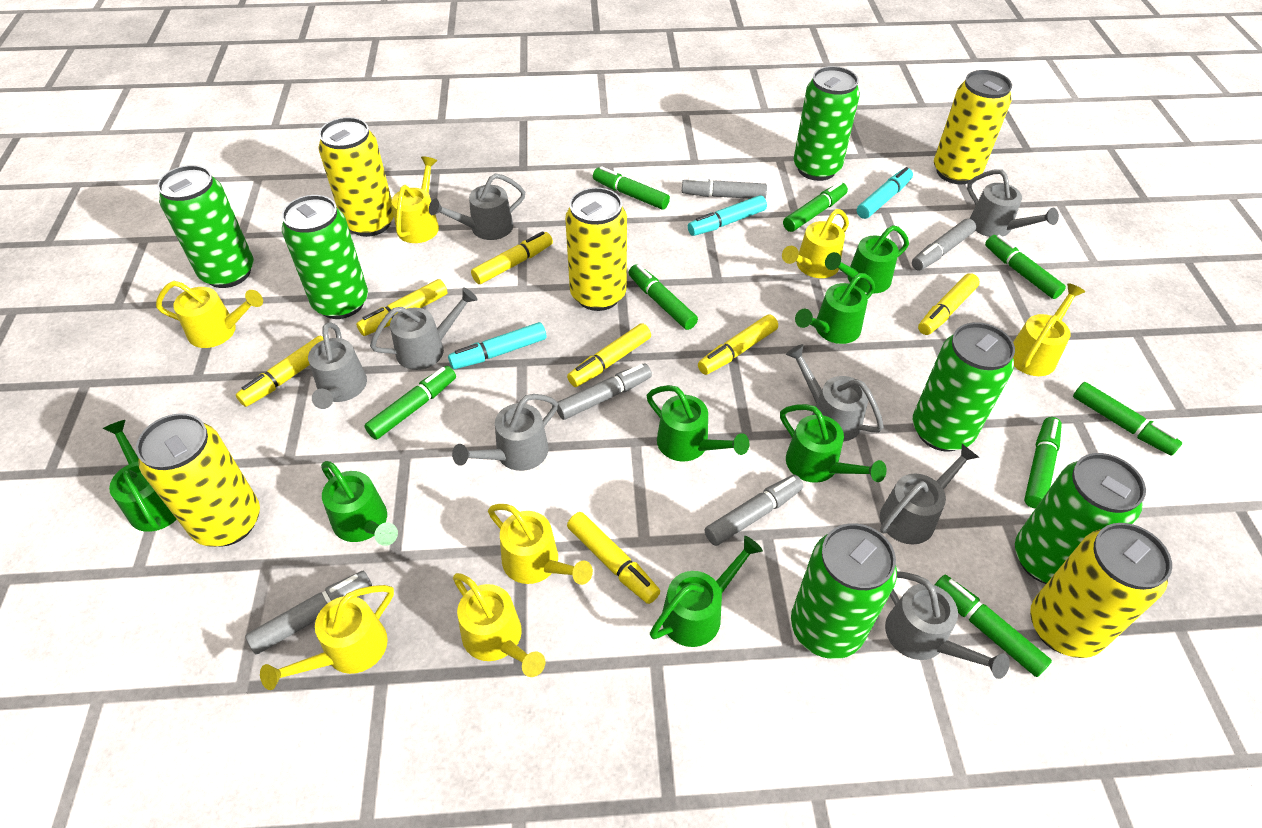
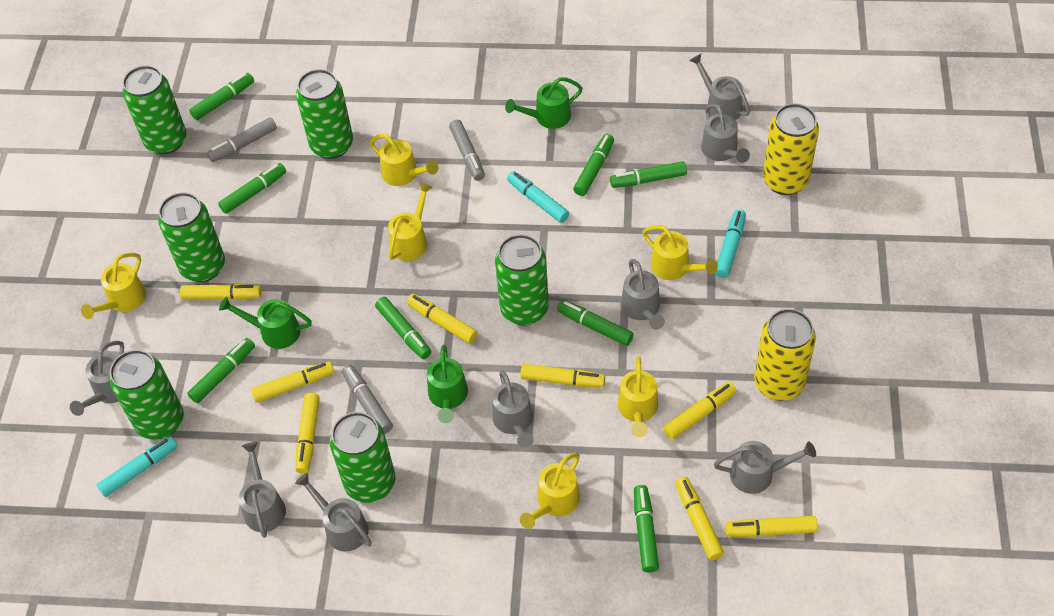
green watering can: 7 -> 3
grey marker: 5 -> 3
yellow can: 5 -> 2
yellow marker: 7 -> 8
yellow watering can: 7 -> 6

